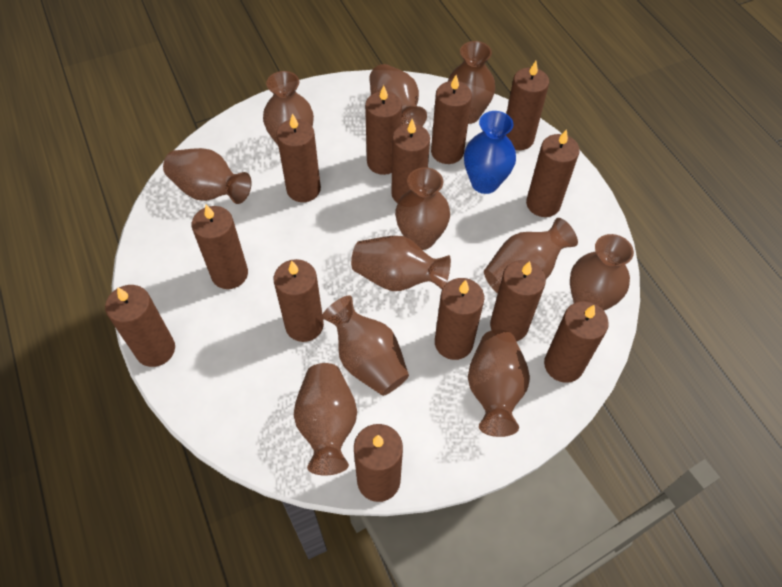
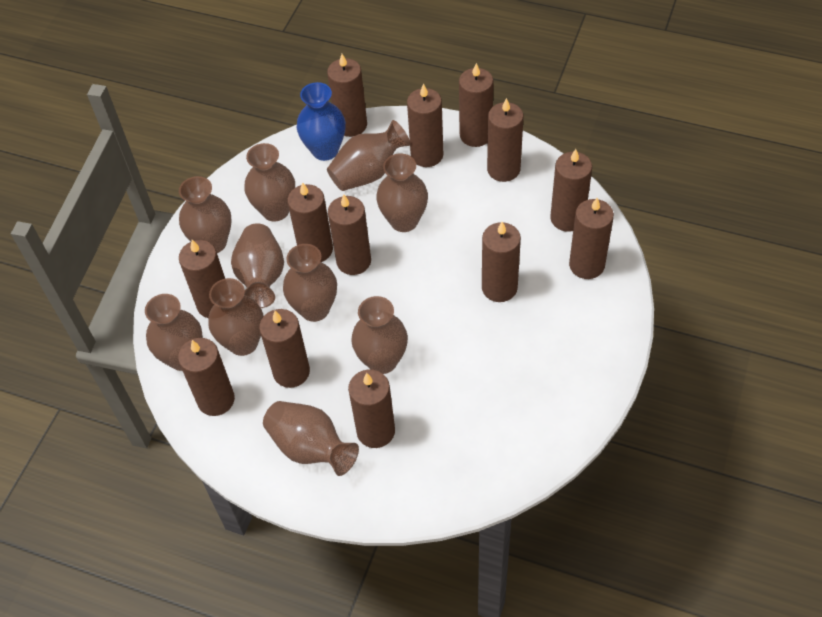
brown vase: 11 -> 10

